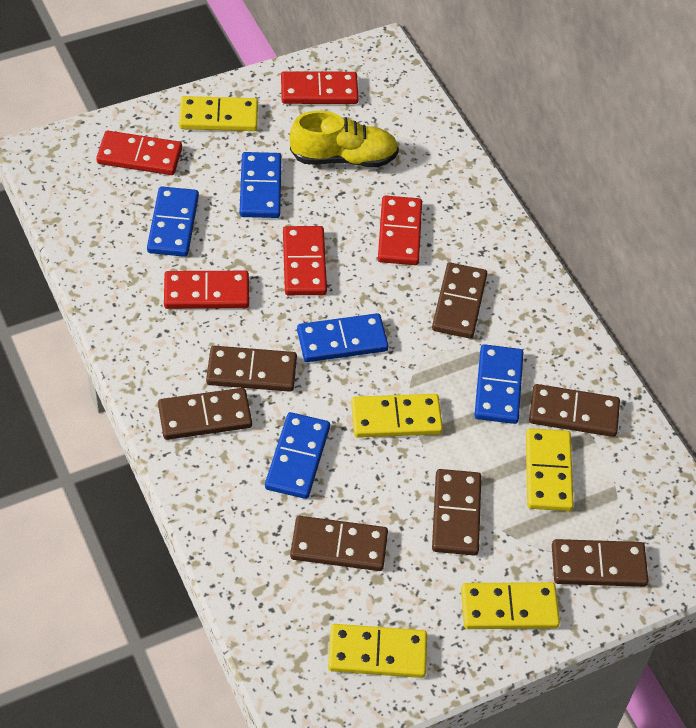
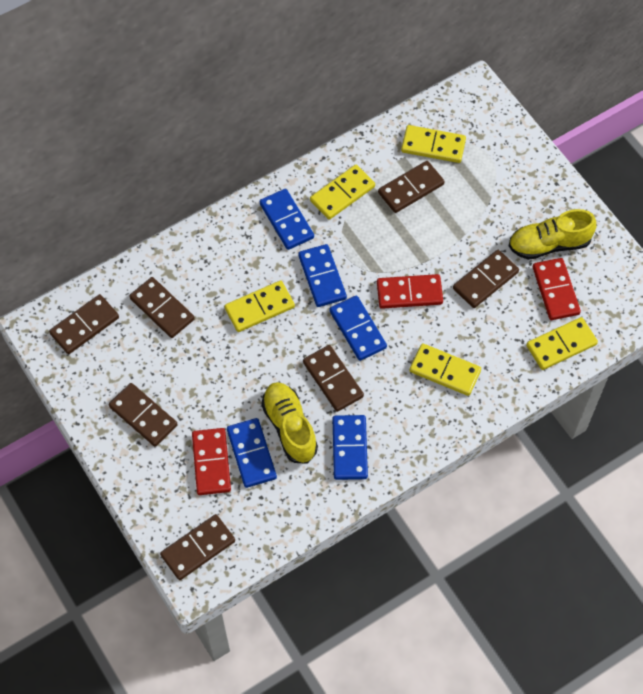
red domino: 5 -> 3
yellow shoe: 1 -> 2

